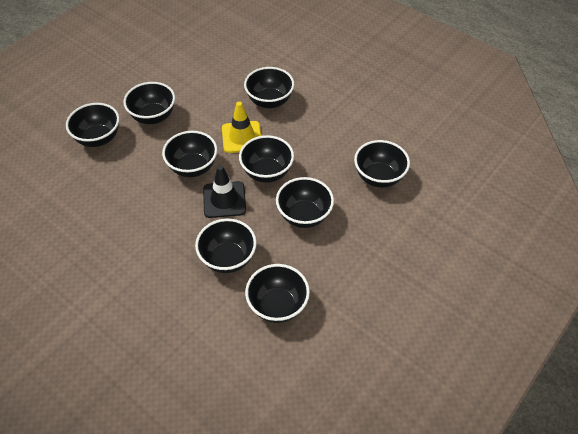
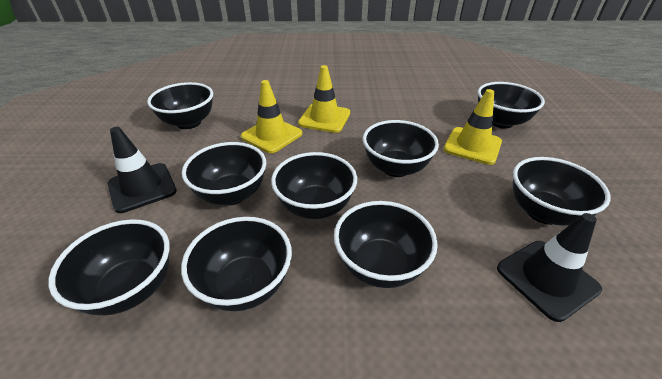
black traffic cone: 1 -> 2
yellow traffic cone: 1 -> 3

